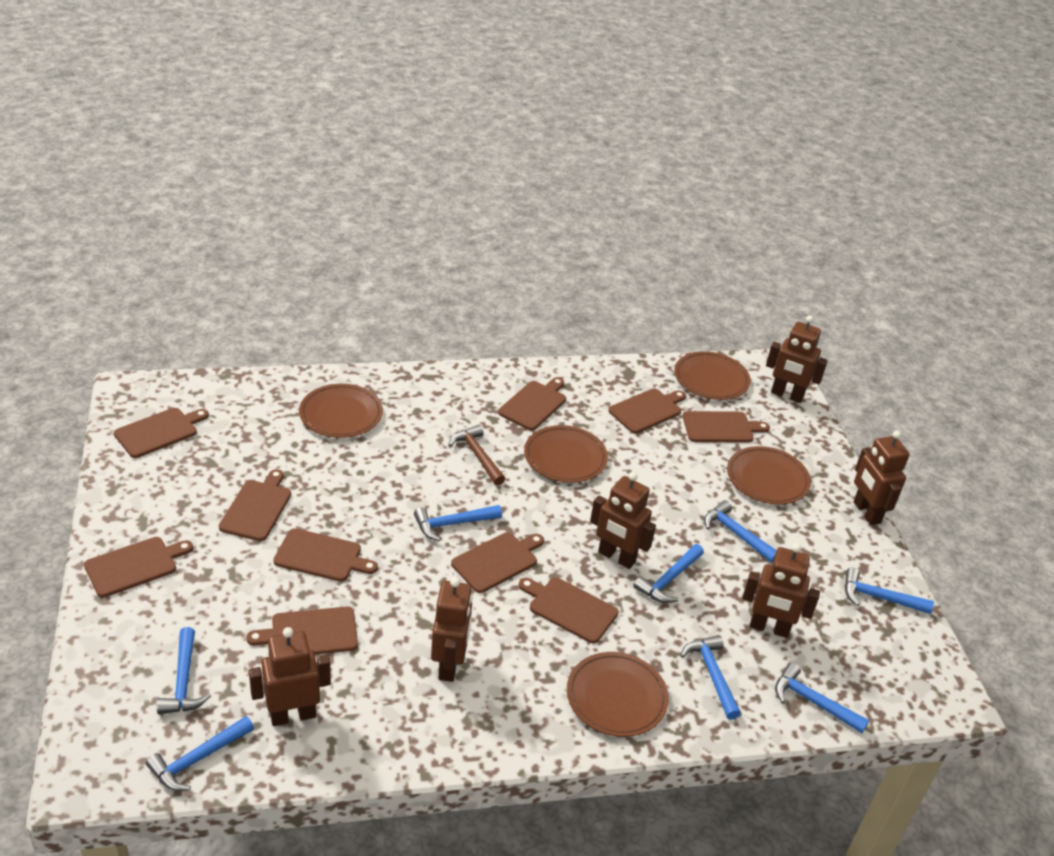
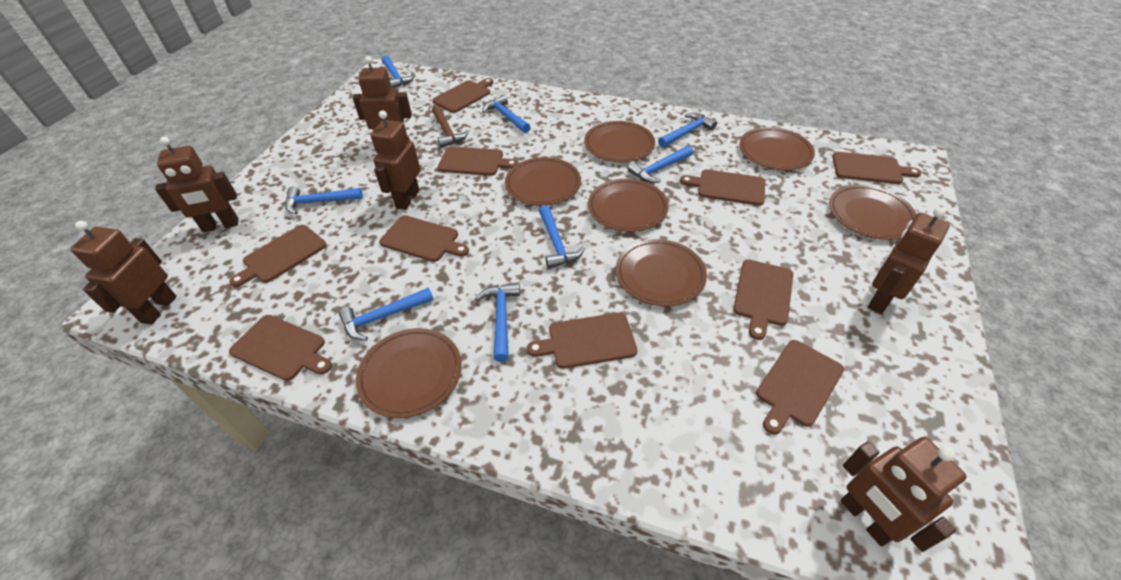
brown plate: 5 -> 7

